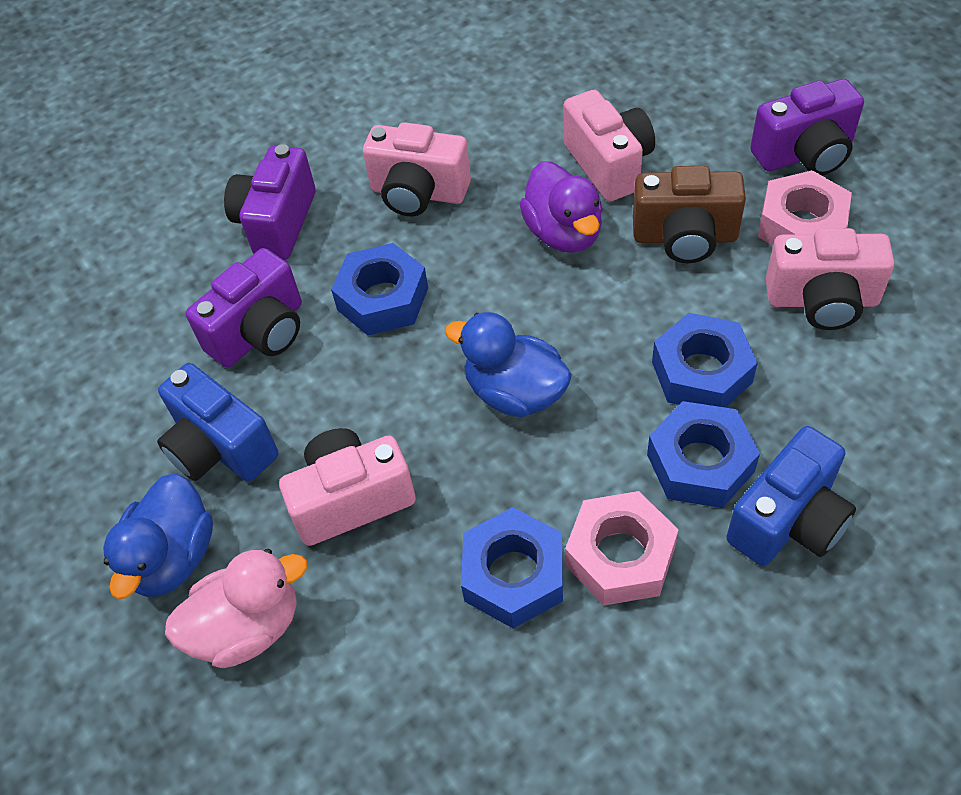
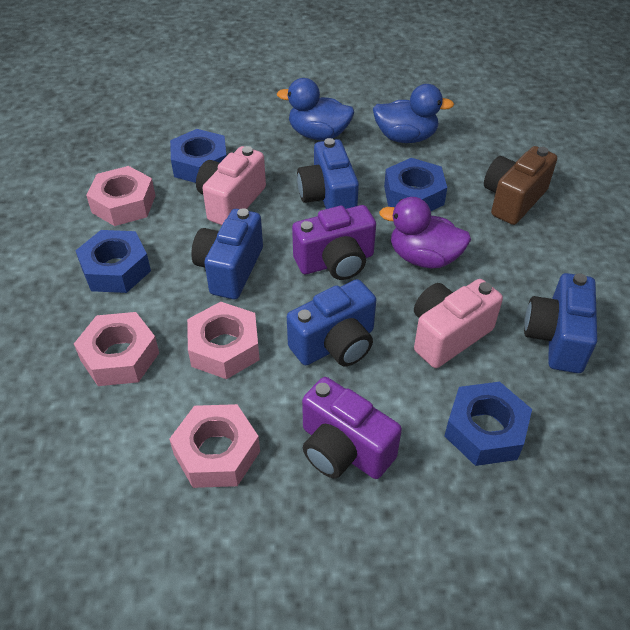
blue camera: 2 -> 4
pink camera: 4 -> 2
pink duck: 1 -> 0
pink nut: 2 -> 4
purple camera: 3 -> 2

